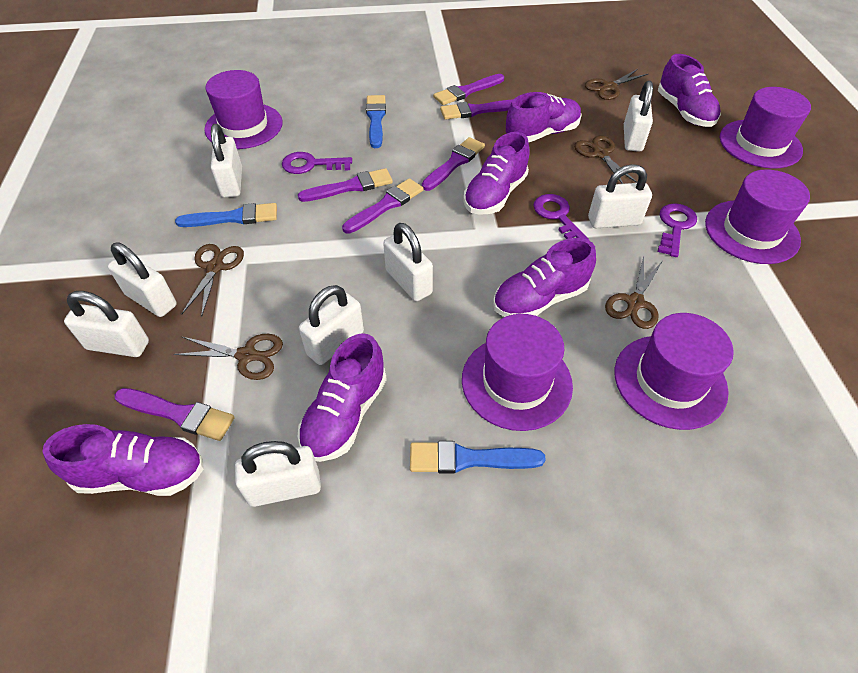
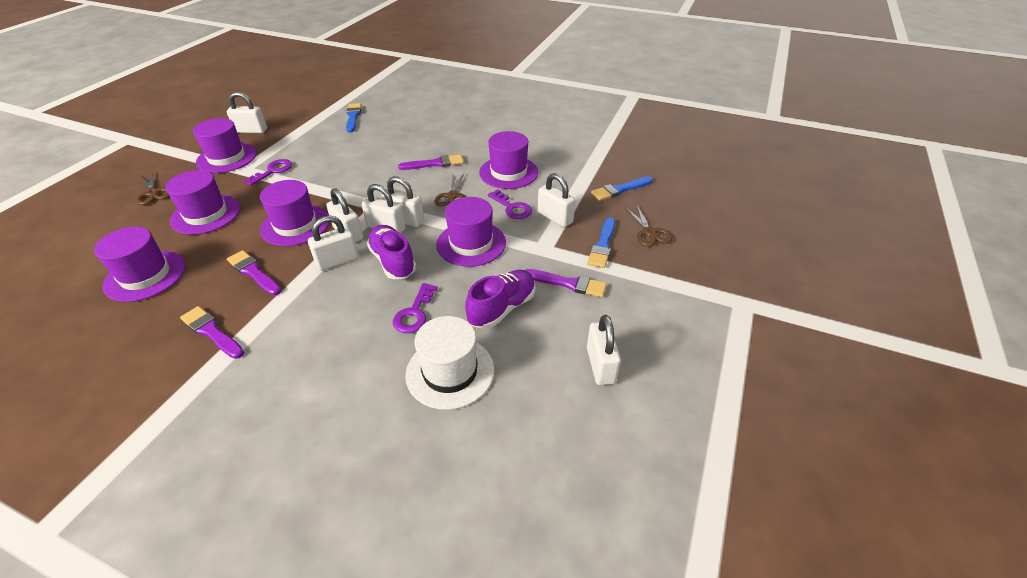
brown scissors: 5 -> 3
purple brush: 6 -> 4
purple hat: 5 -> 6
purple shoe: 6 -> 2
white hat: 0 -> 1
white padlock: 8 -> 7

